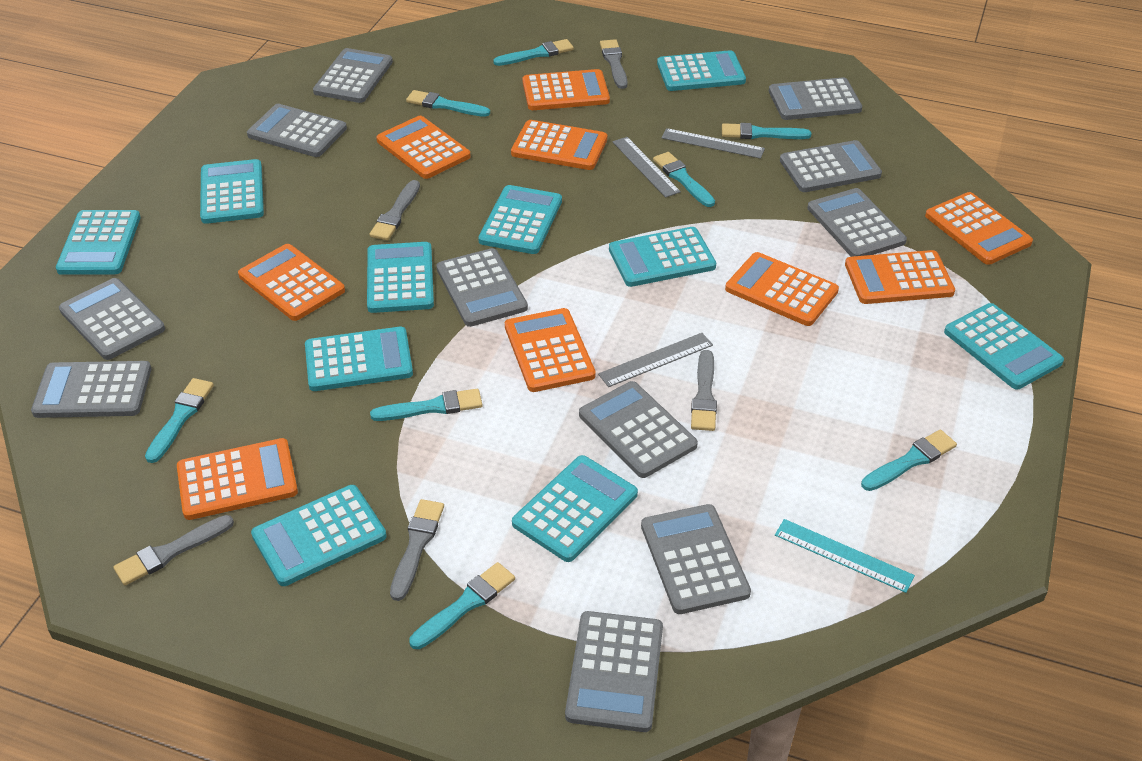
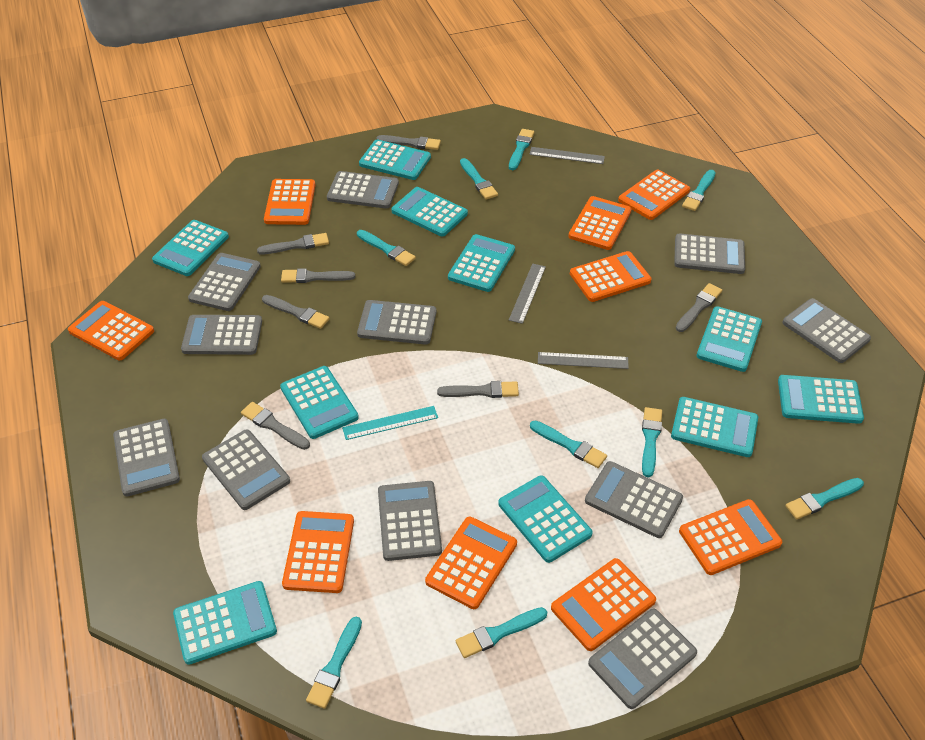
grey brush: 5 -> 7
turquoise brush: 8 -> 9

